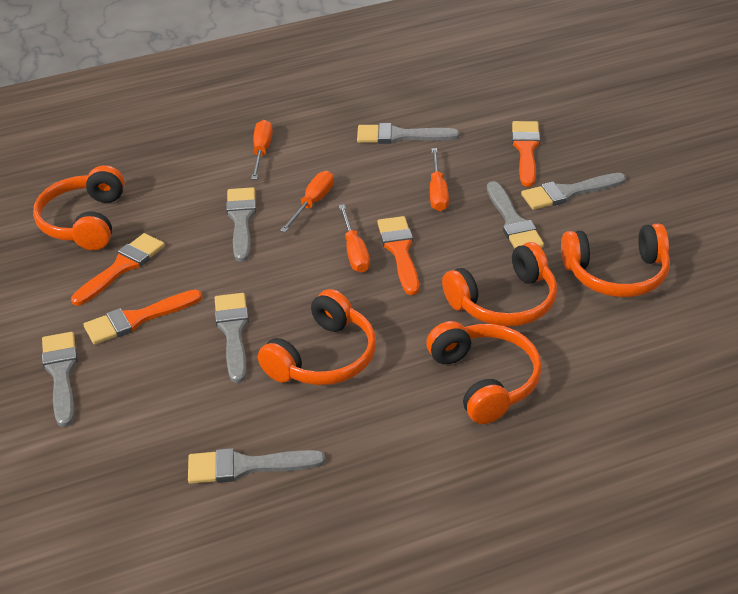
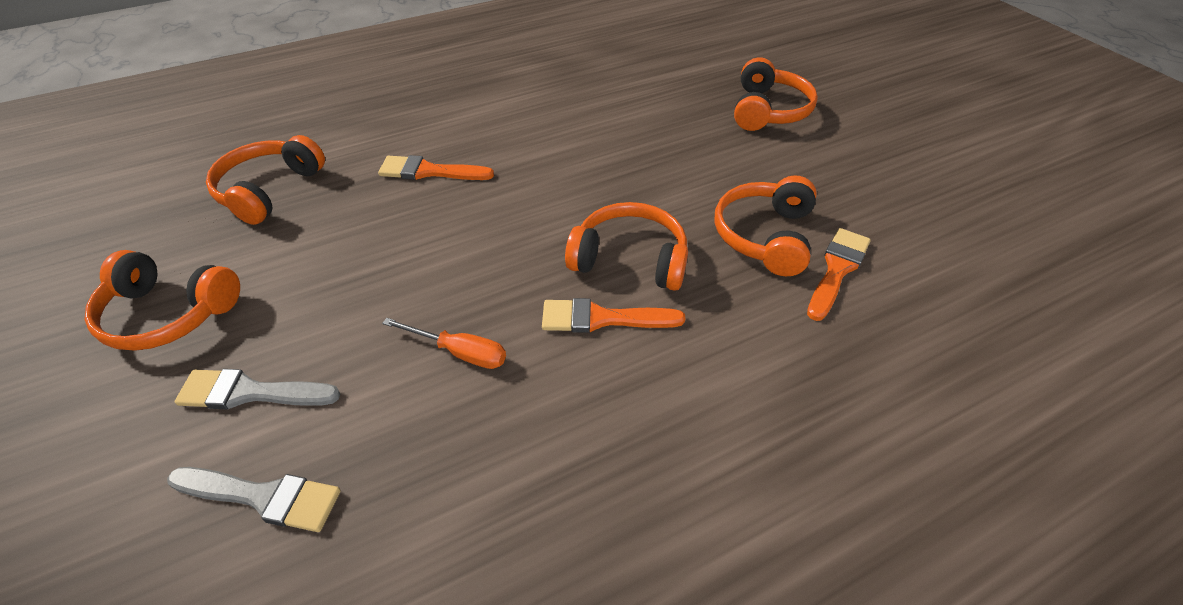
grey brush: 7 -> 2
orange brush: 4 -> 3
orange screwdriver: 4 -> 1

